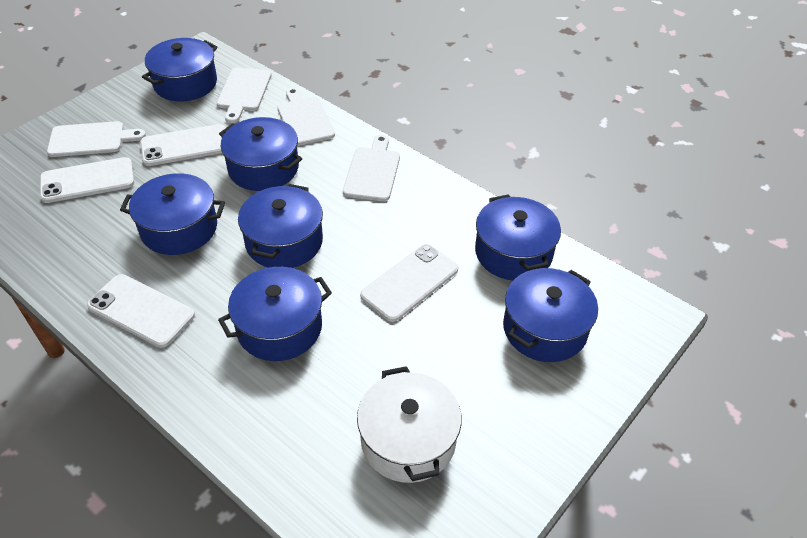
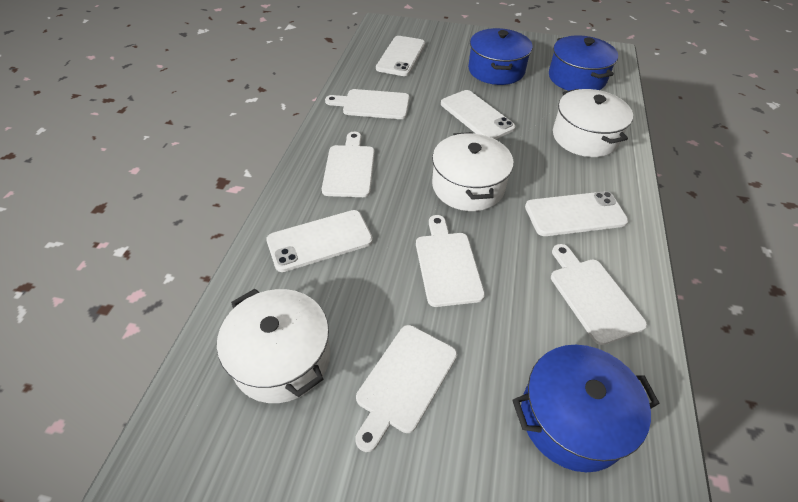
blue pot: 7 -> 3
white cutting board: 4 -> 5
white pot: 1 -> 3

